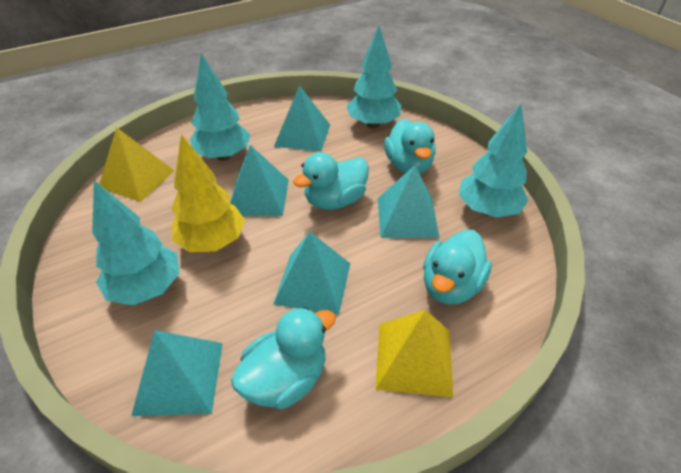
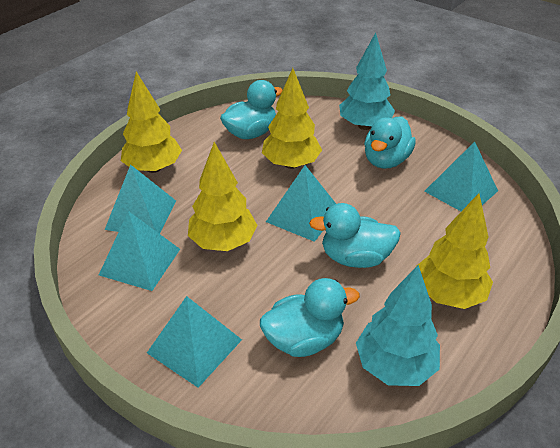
turquoise tree: 4 -> 2
yellow pyramid: 2 -> 0
yellow tree: 1 -> 4

